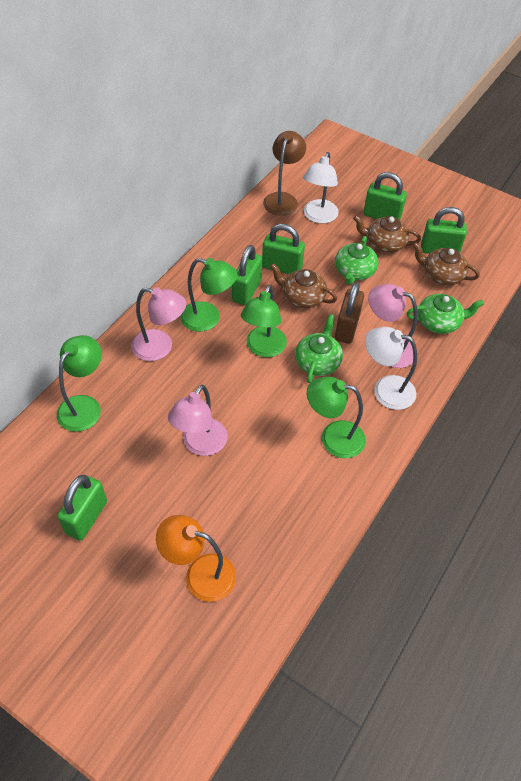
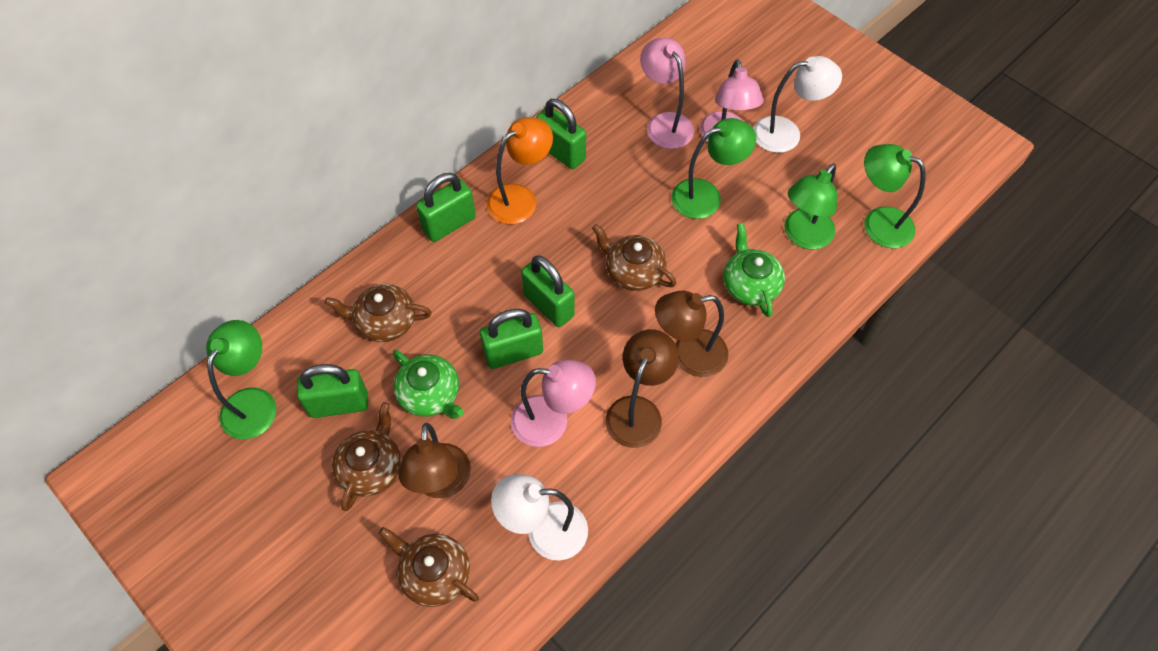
brown lamp: 1 -> 3
brown padlock: 1 -> 0
brown teapot: 3 -> 4
green teapot: 3 -> 2

